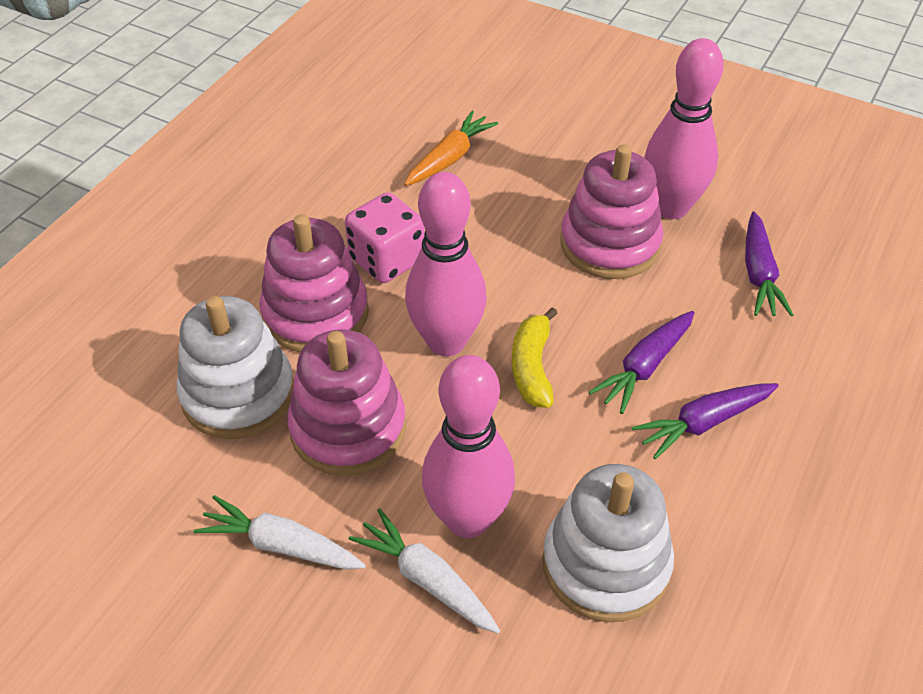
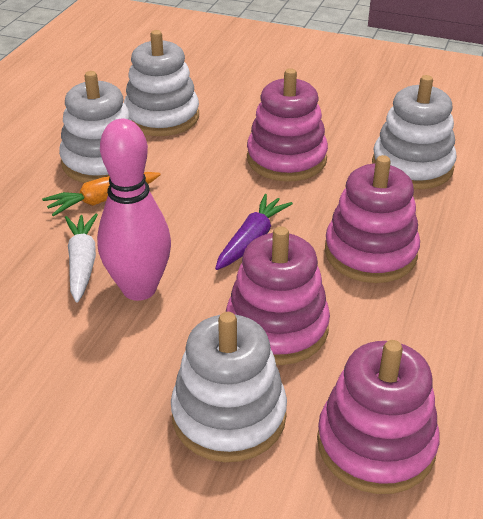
pink bowling pin: 3 -> 1
pink dice: 1 -> 0
pink stacking toy: 3 -> 4
purple carrot: 3 -> 1
white carrot: 2 -> 1
white stacking toy: 2 -> 4
yellow banana: 1 -> 0

